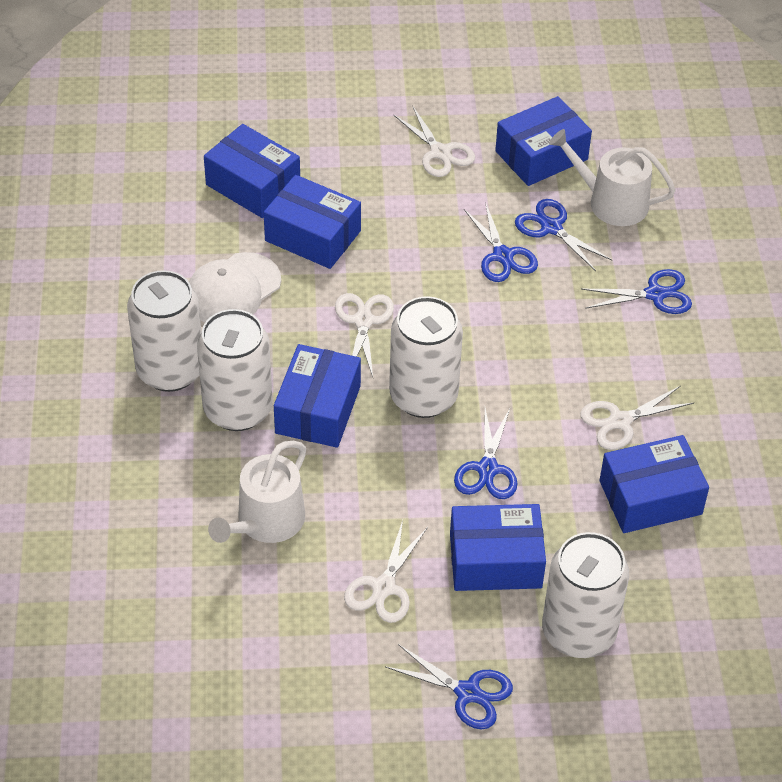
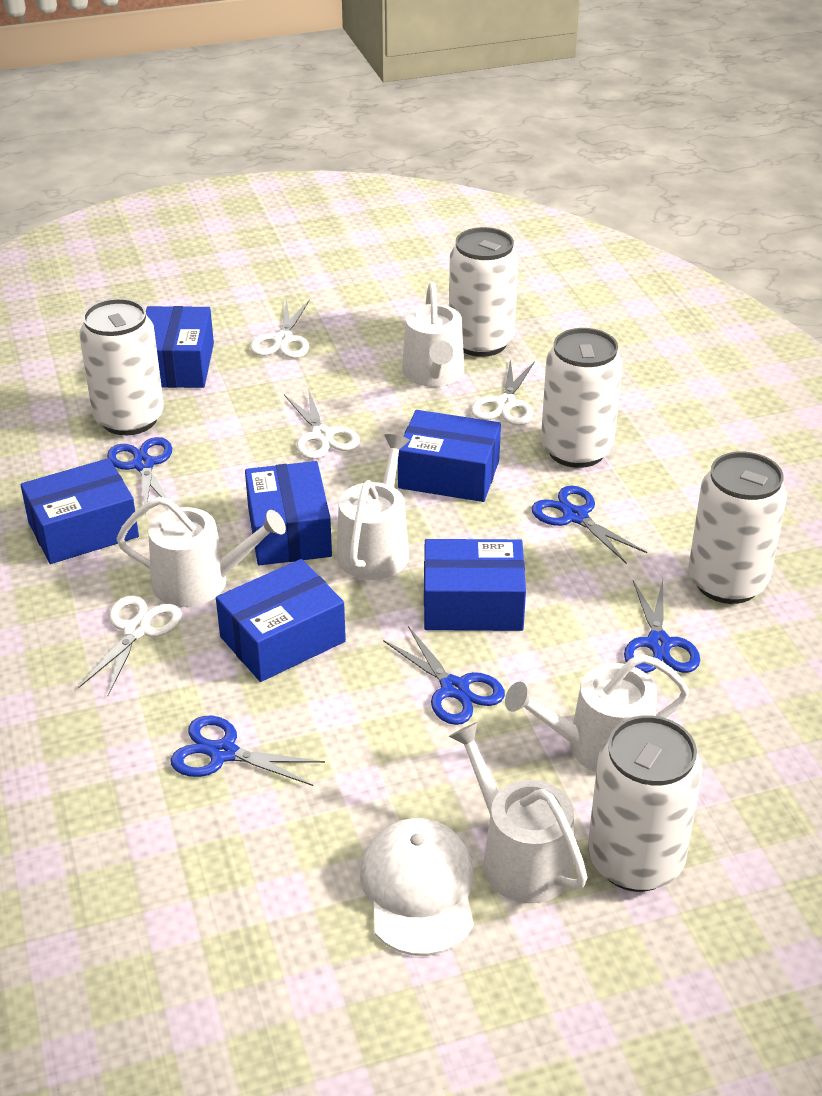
white can: 4 -> 5
white watering can: 2 -> 5

